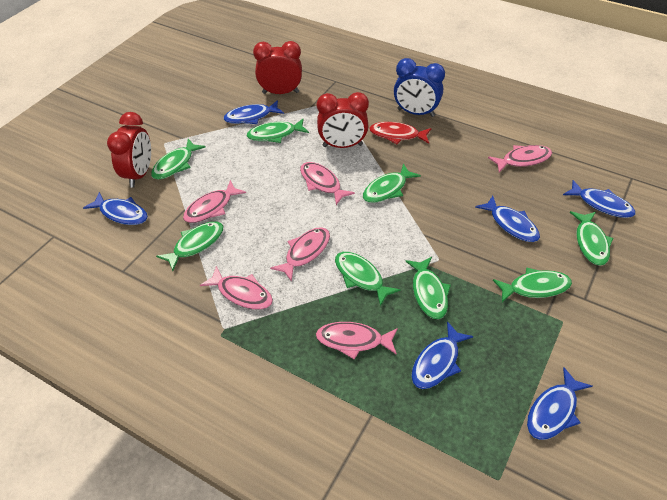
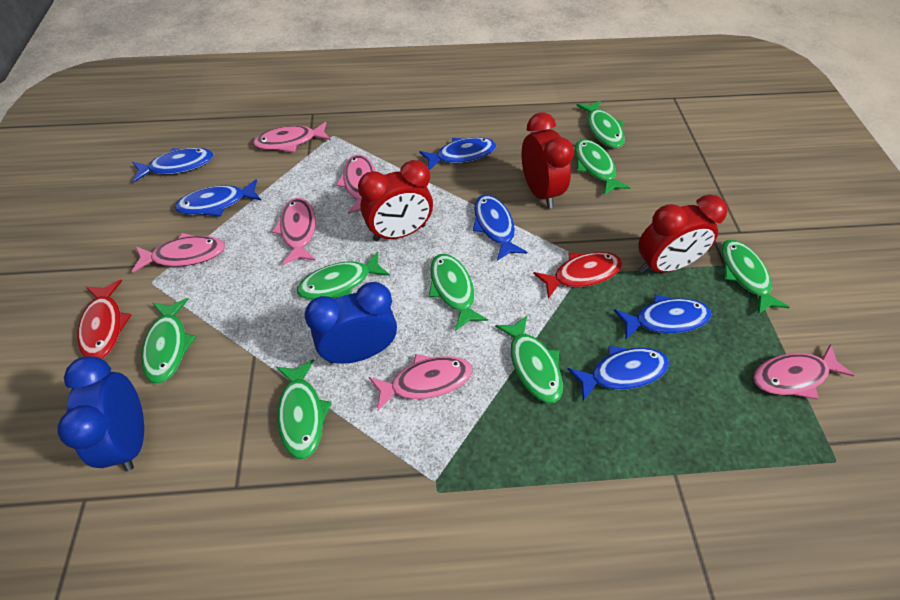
blue clock: 1 -> 2
red fish: 1 -> 2

